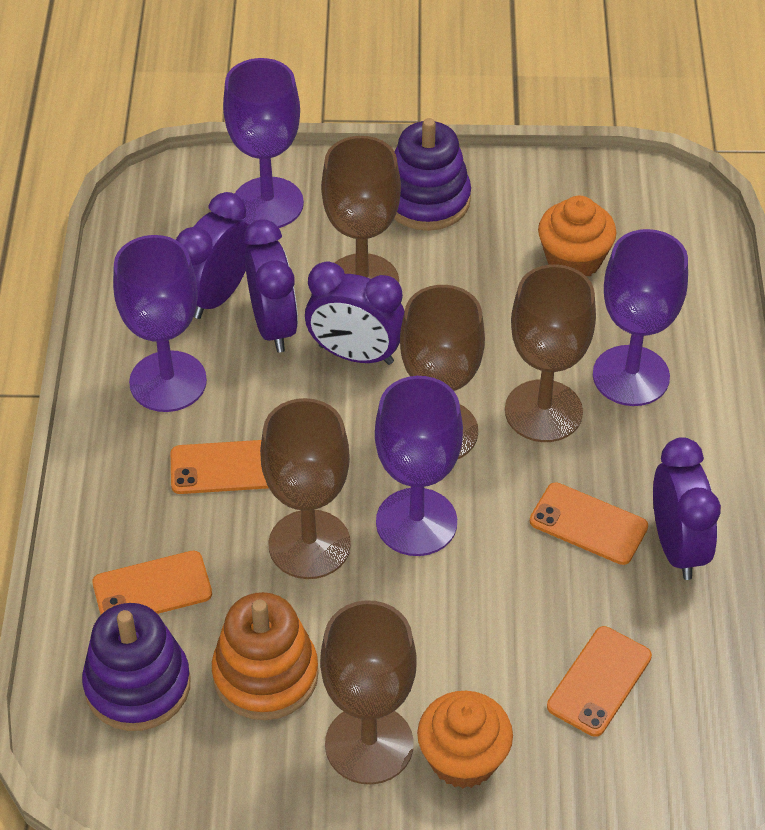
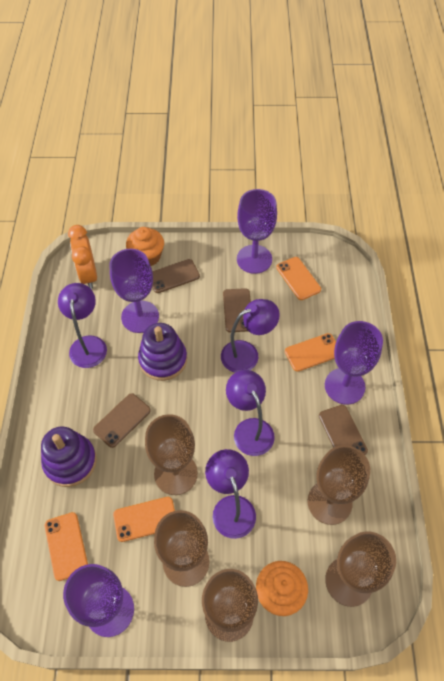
brown phone: 0 -> 4
orange clock: 0 -> 1
orange stacking toy: 1 -> 0
purple clock: 4 -> 0
purple lamp: 0 -> 4

